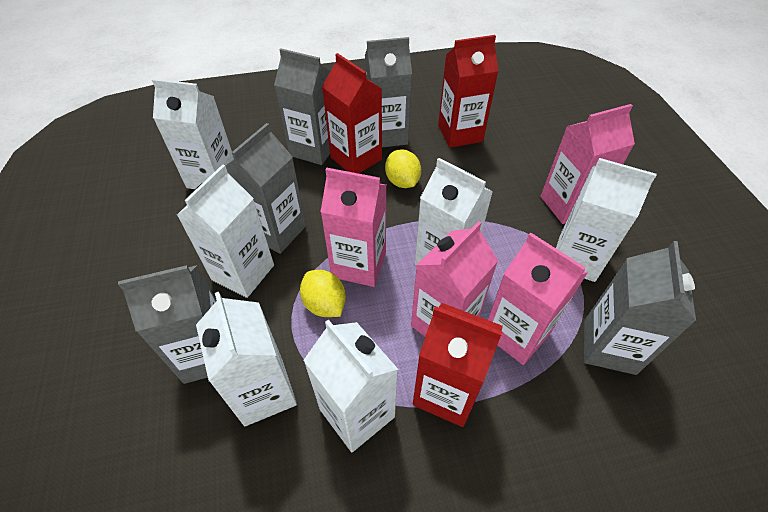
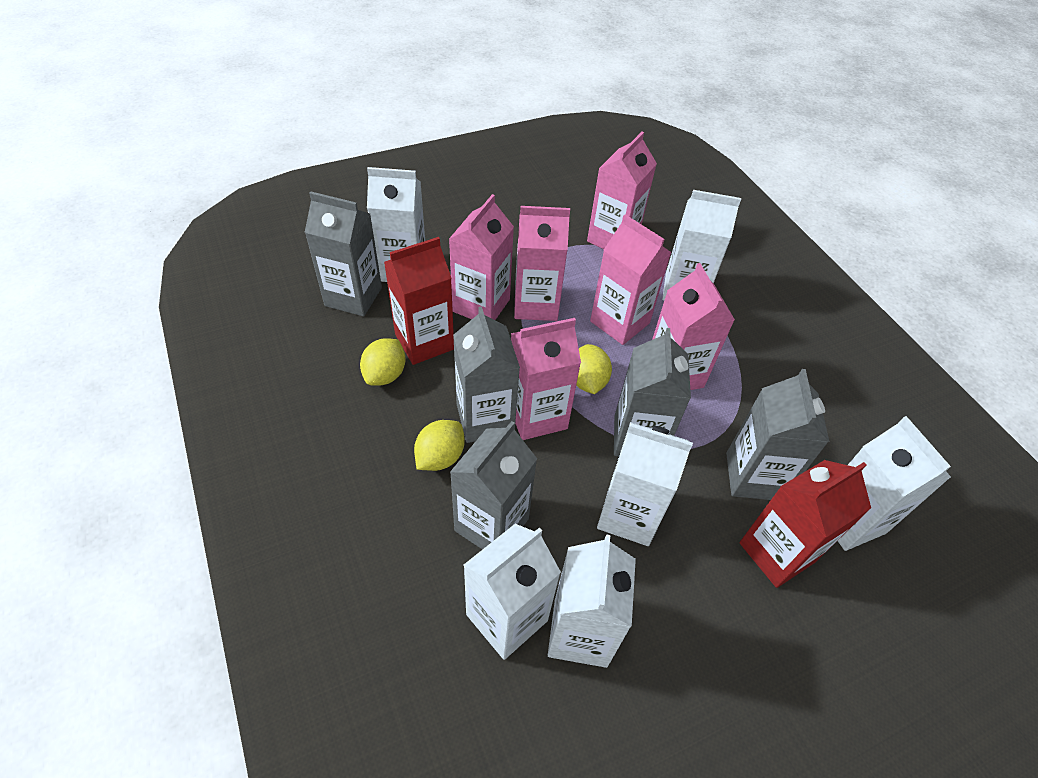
pink carton: 4 -> 6
red carton: 3 -> 2
yellow lemon: 2 -> 3

